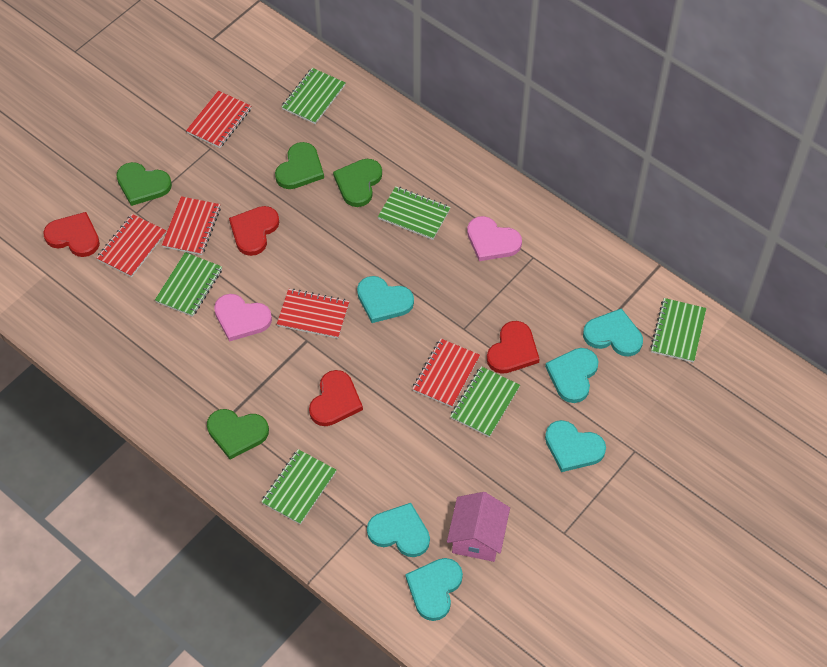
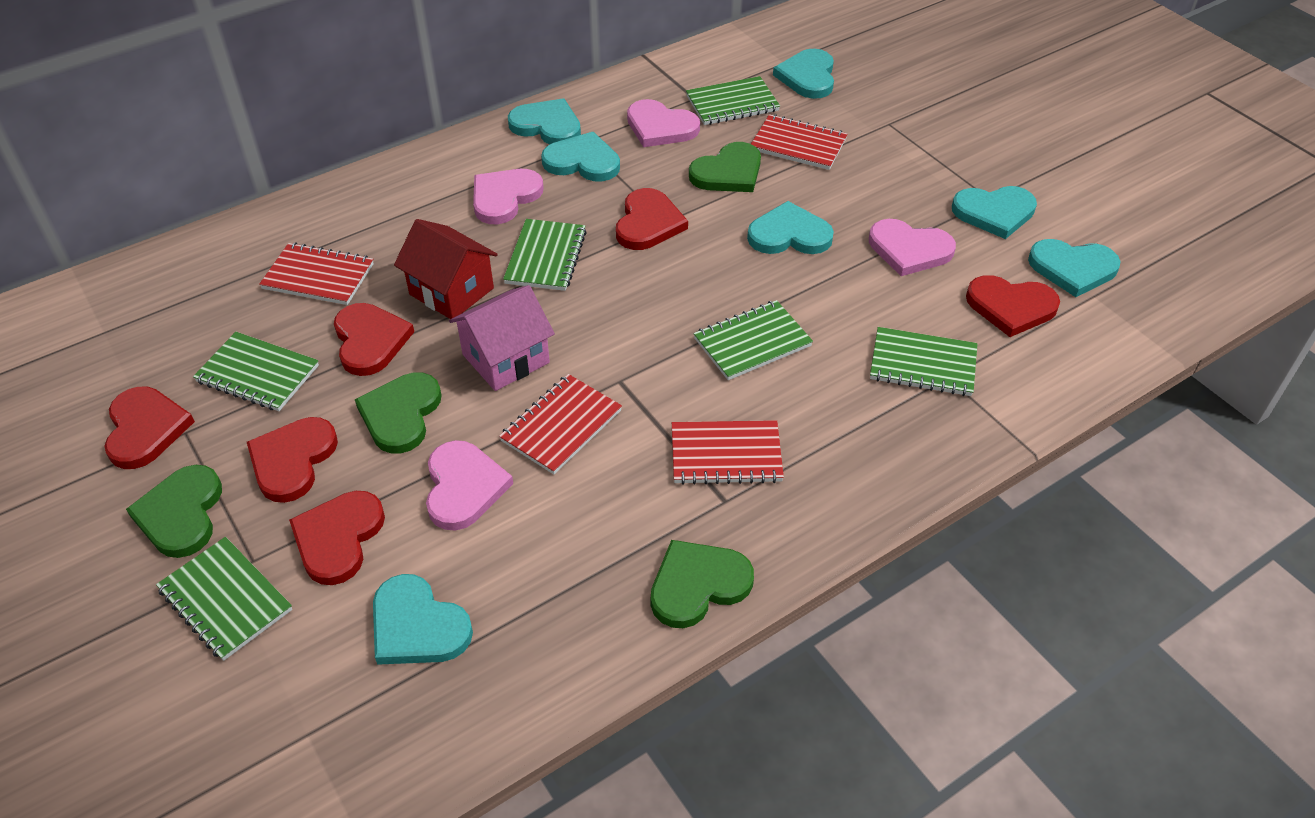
pink heart: 2 -> 4
red heart: 4 -> 6
red house: 0 -> 1
red notebook: 5 -> 4
turquoise heart: 6 -> 7

